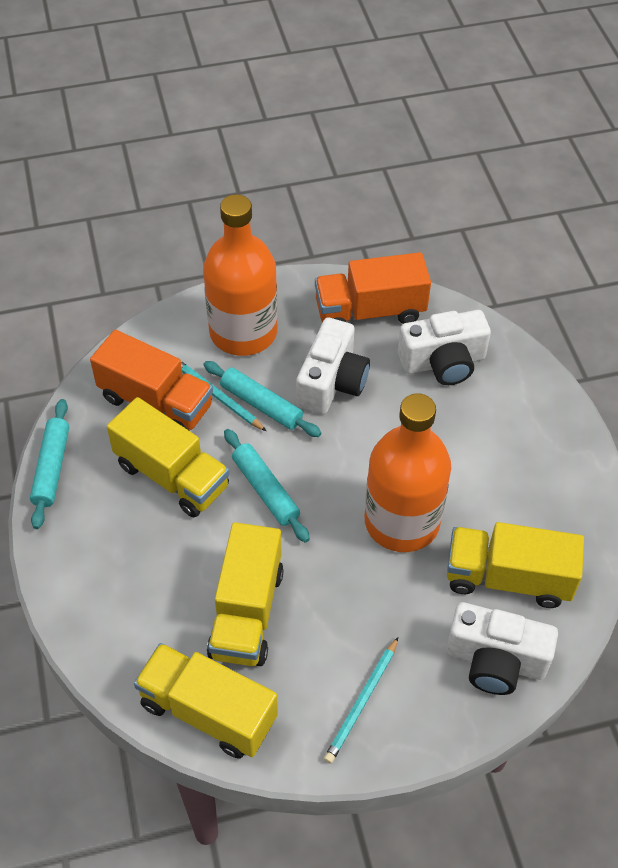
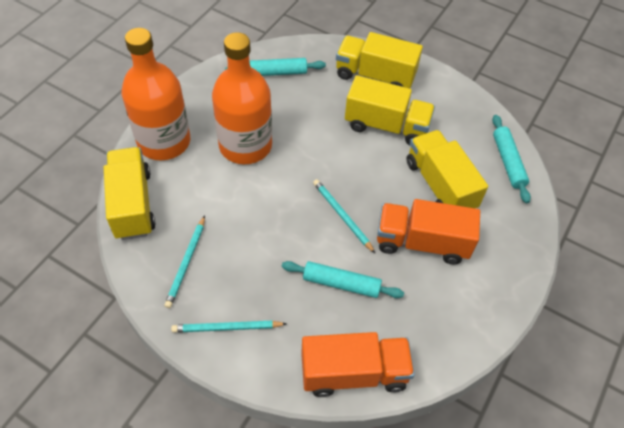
turquoise pencil: 2 -> 3
white camera: 3 -> 0

